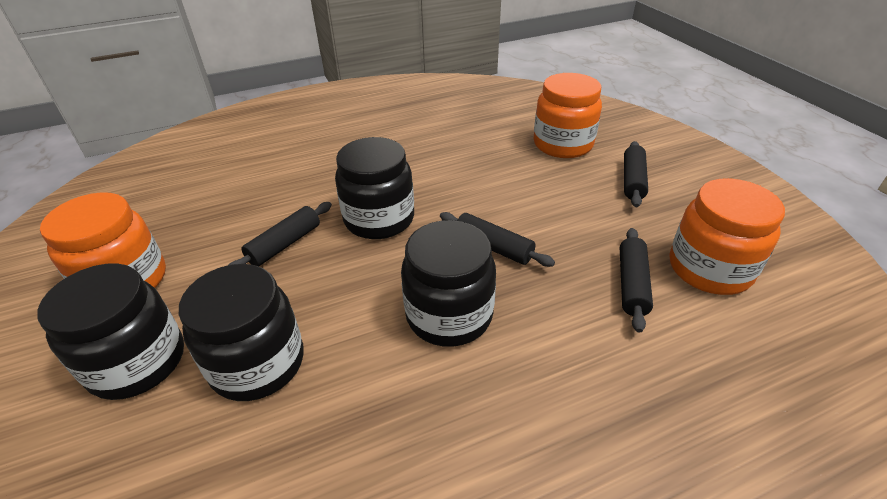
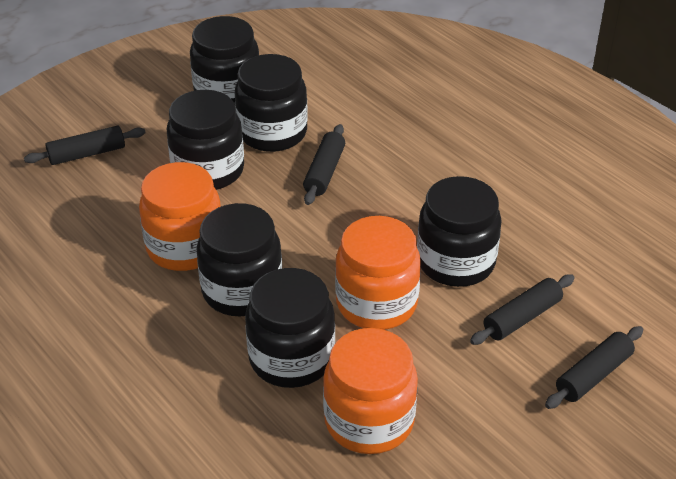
black jar: 4 -> 6

